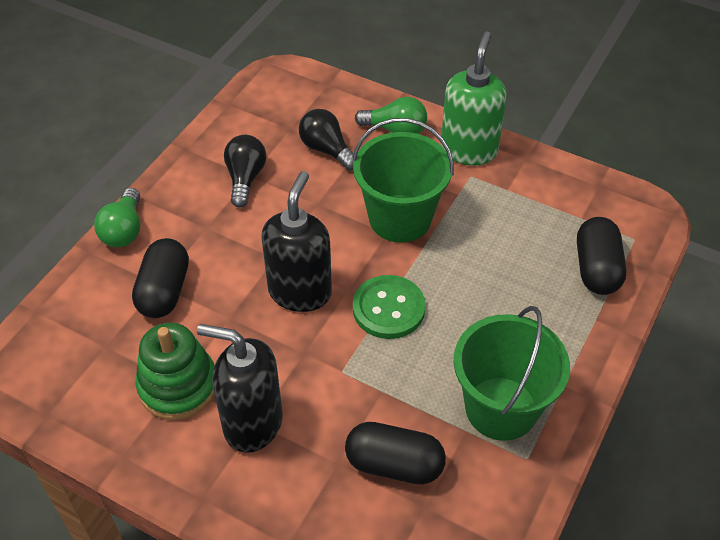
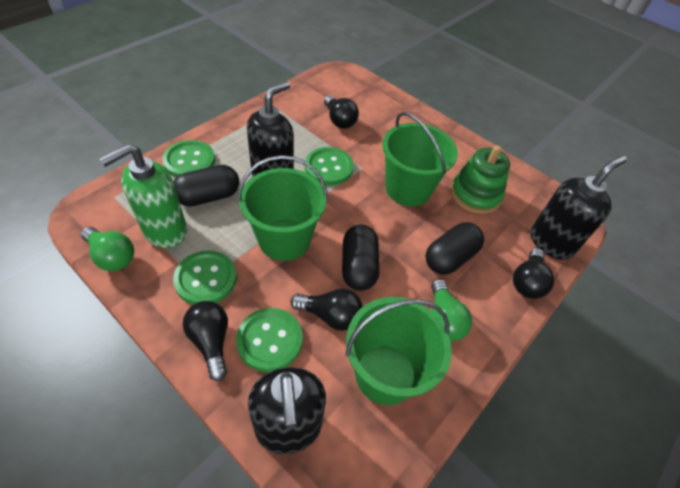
black light bulb: 2 -> 4
black soap dispenser: 2 -> 3
green bucket: 2 -> 3
green button: 1 -> 4

